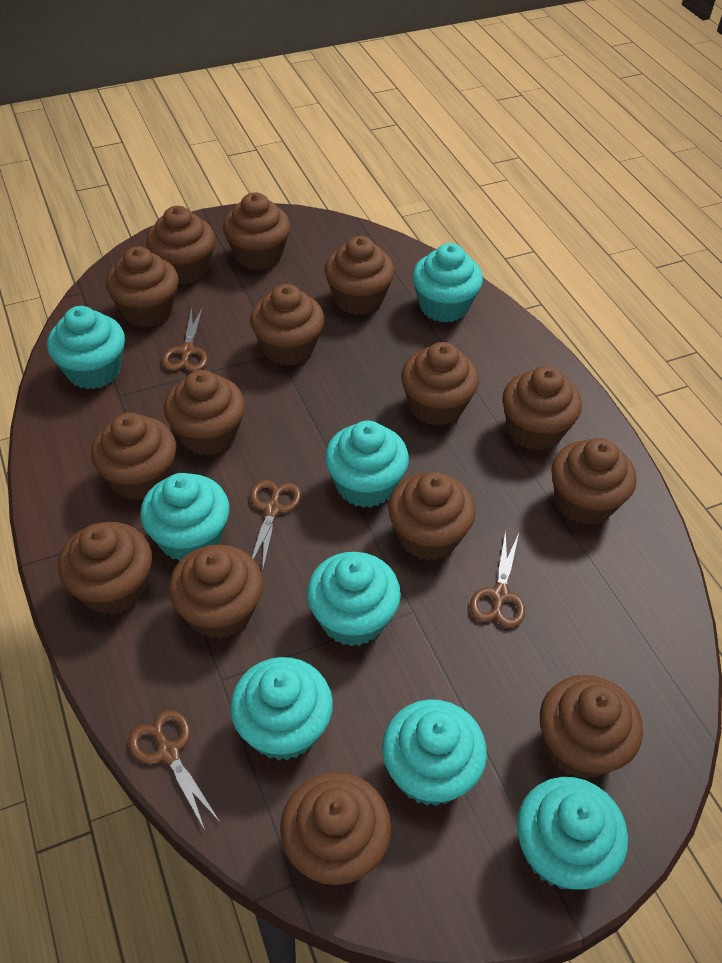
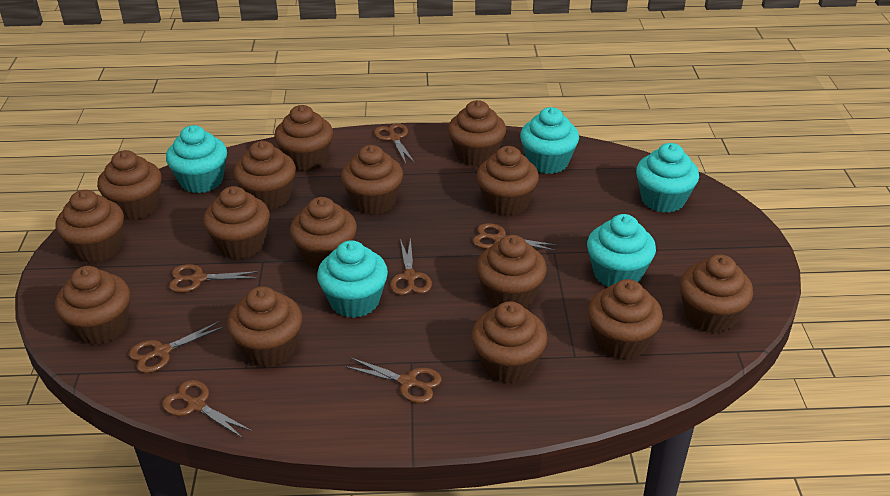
brown scissors: 4 -> 7
turquoise cupcake: 8 -> 5

